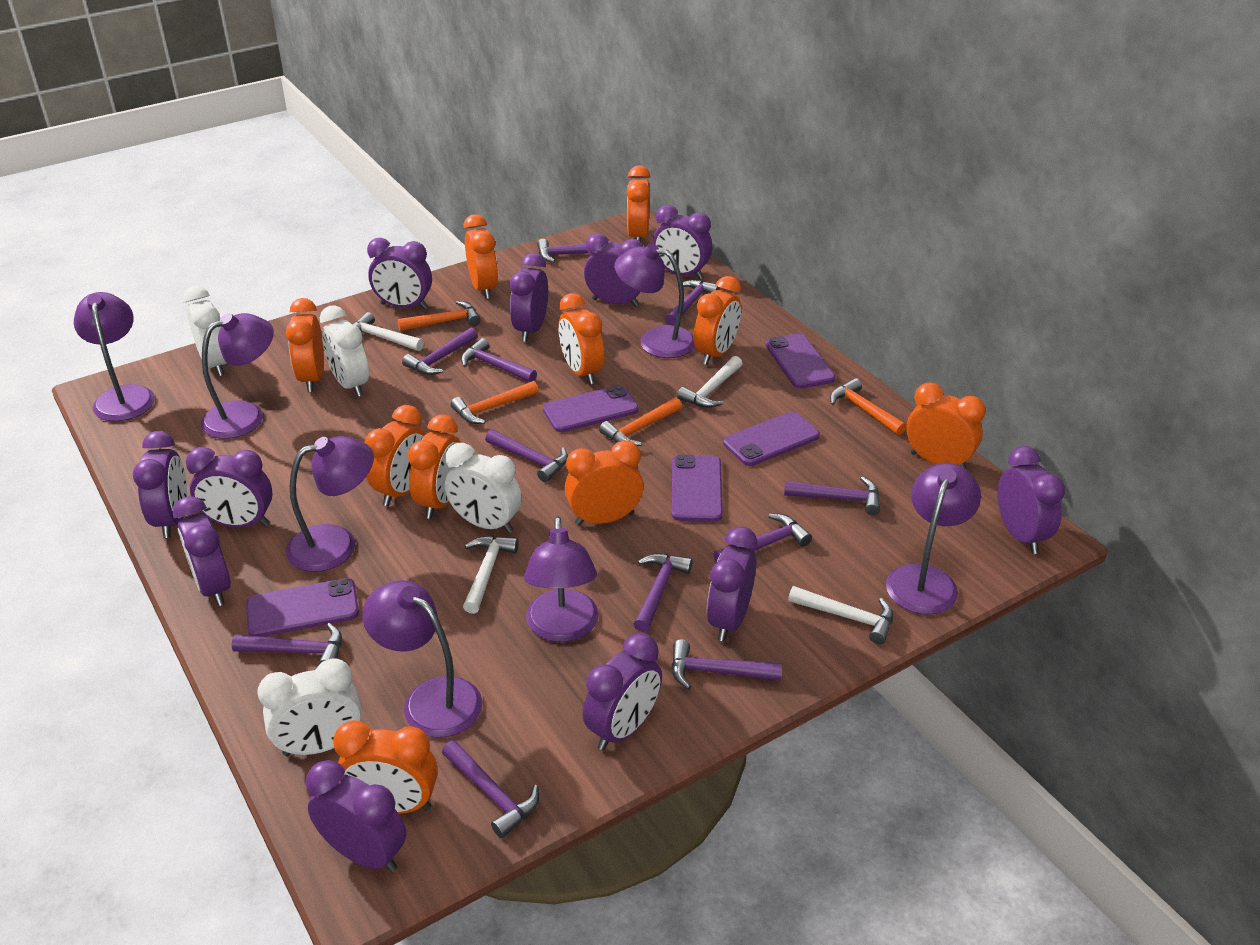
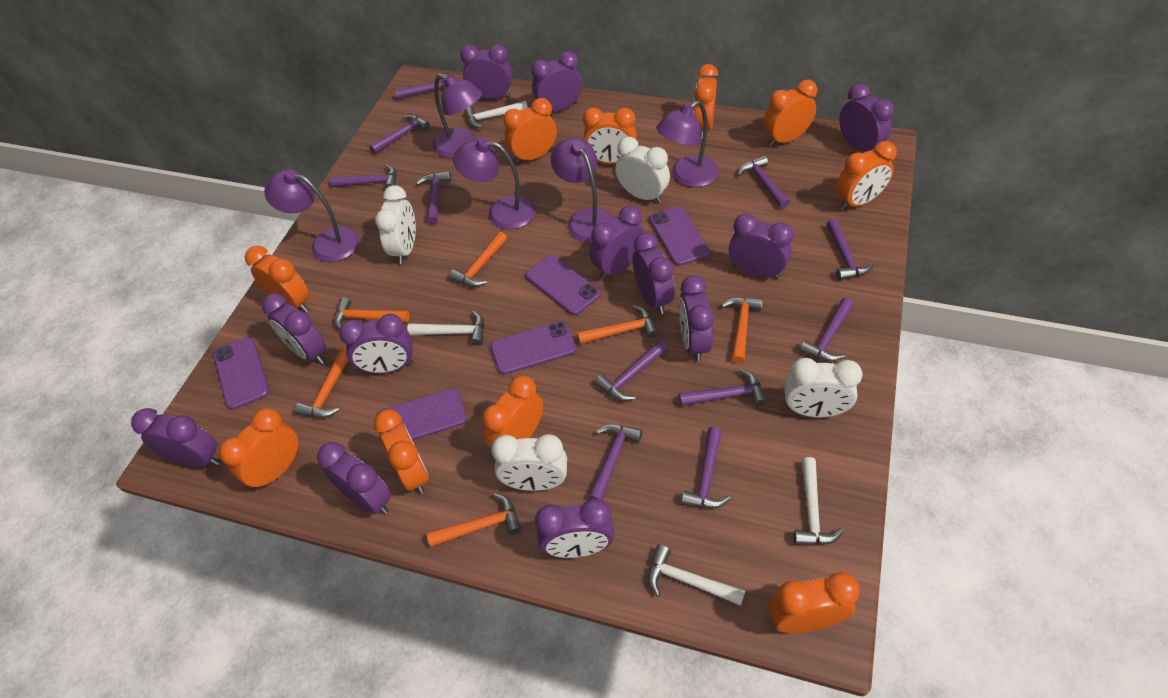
orange hammer: 4 -> 6
purple clock: 11 -> 12
purple lamp: 7 -> 5

